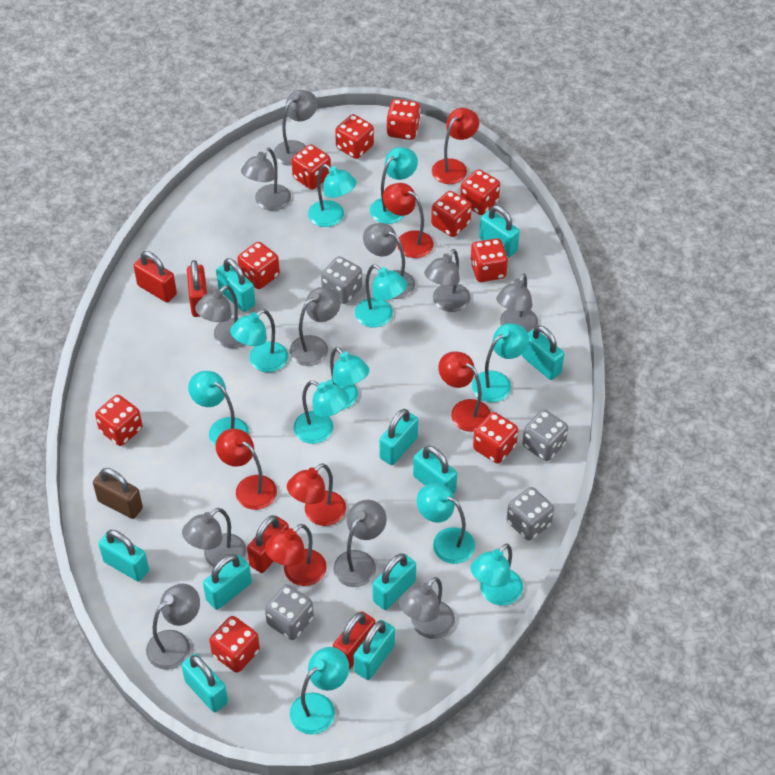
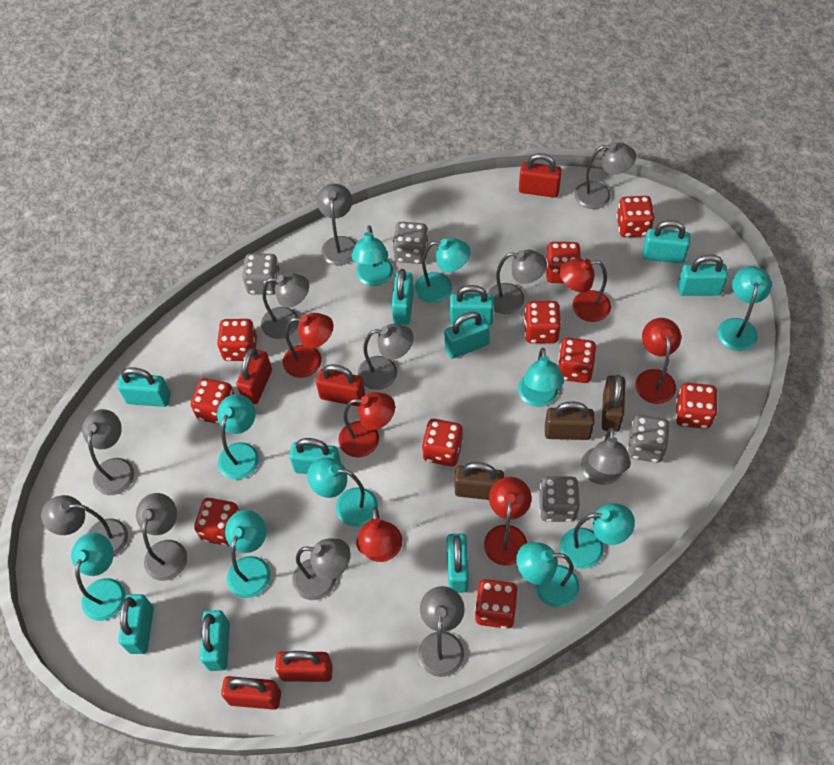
brown padlock: 1 -> 3
red padlock: 4 -> 5
turquoise lamp: 11 -> 10

